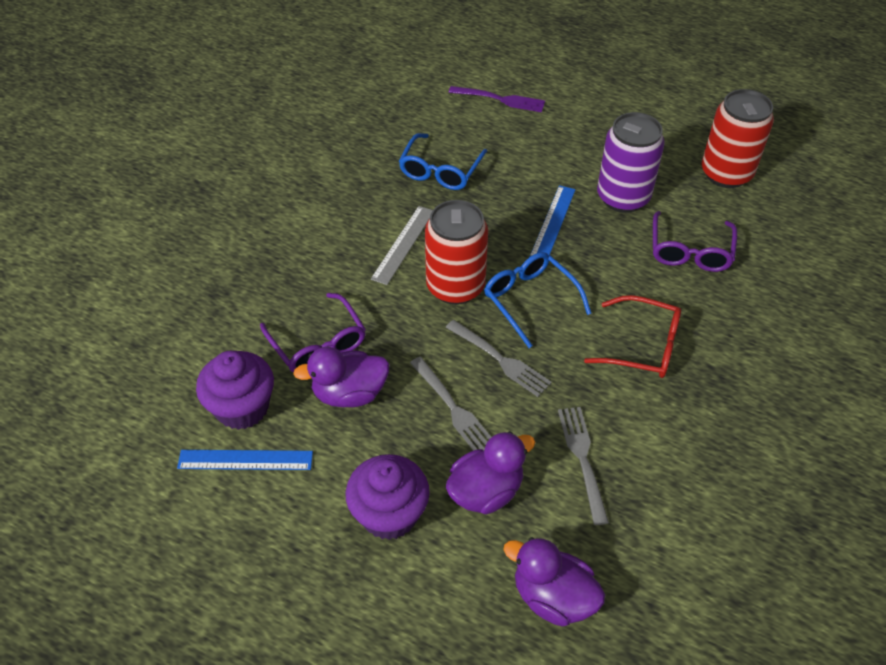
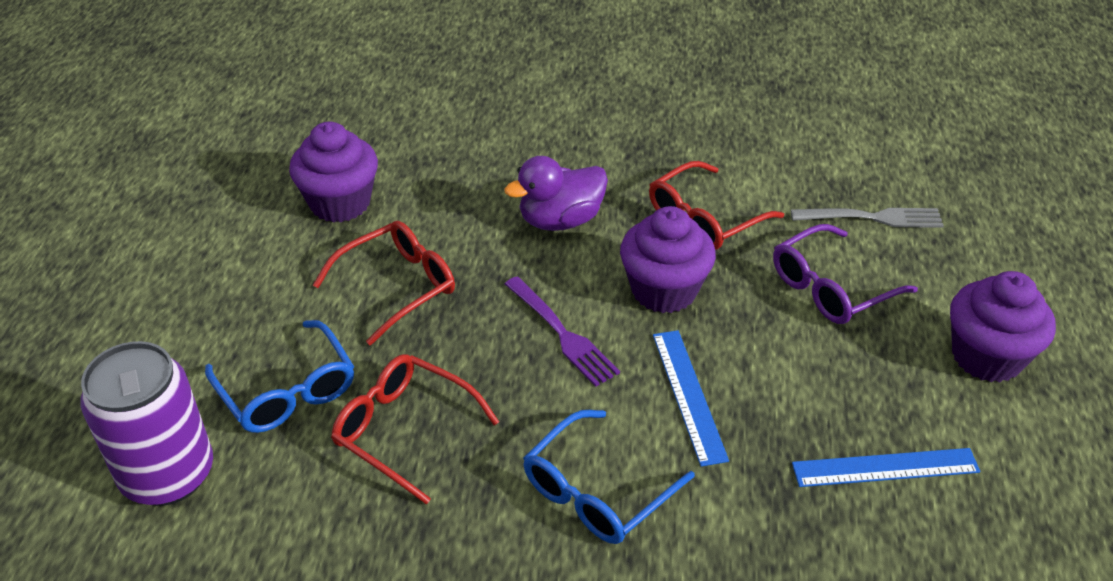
grey fork: 3 -> 1
grey ruler: 1 -> 0
purple cupcake: 2 -> 3
purple duck: 3 -> 1
purple glasses: 2 -> 1
red can: 2 -> 0
red glasses: 1 -> 3

